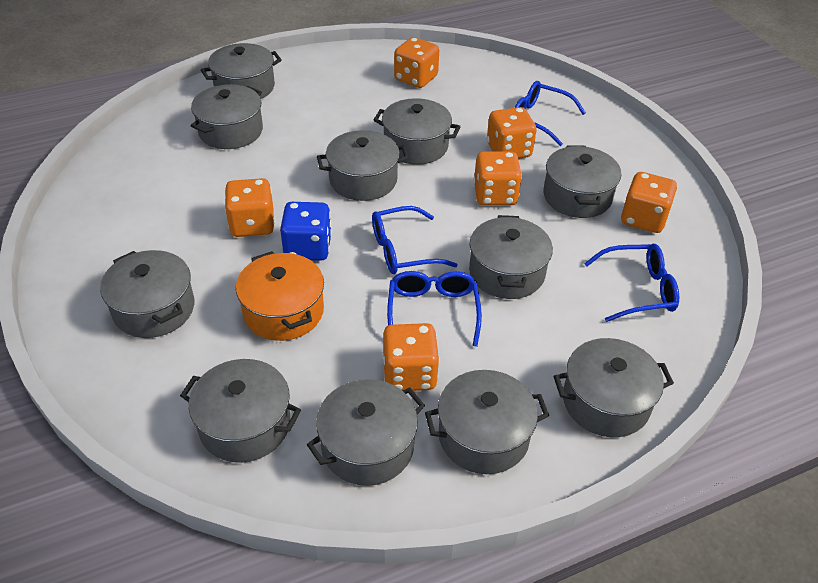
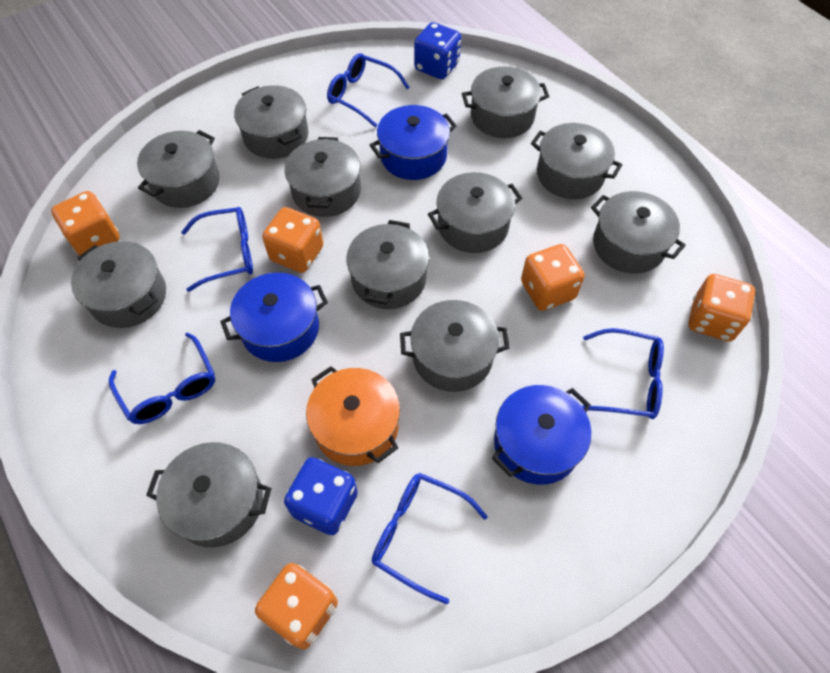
blue dice: 1 -> 2
blue glasses: 4 -> 5
blue pot: 0 -> 3
orange dice: 6 -> 5

